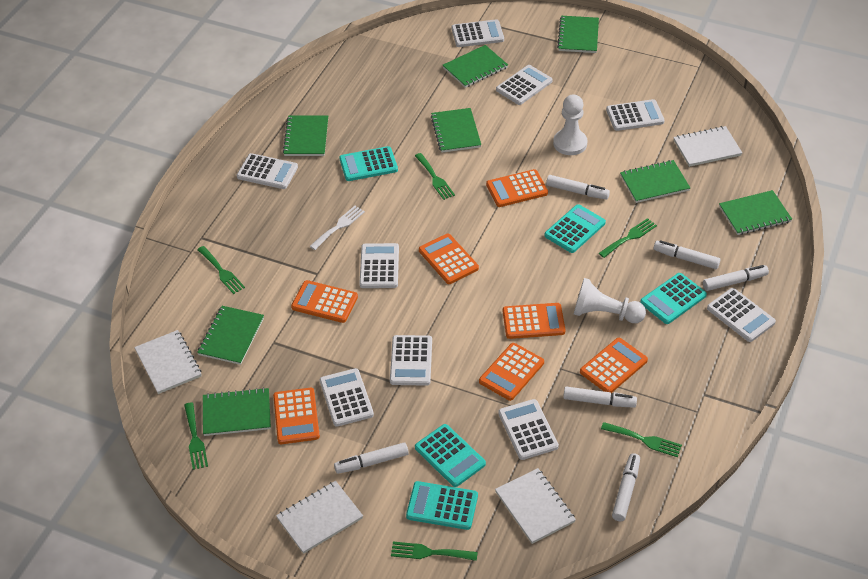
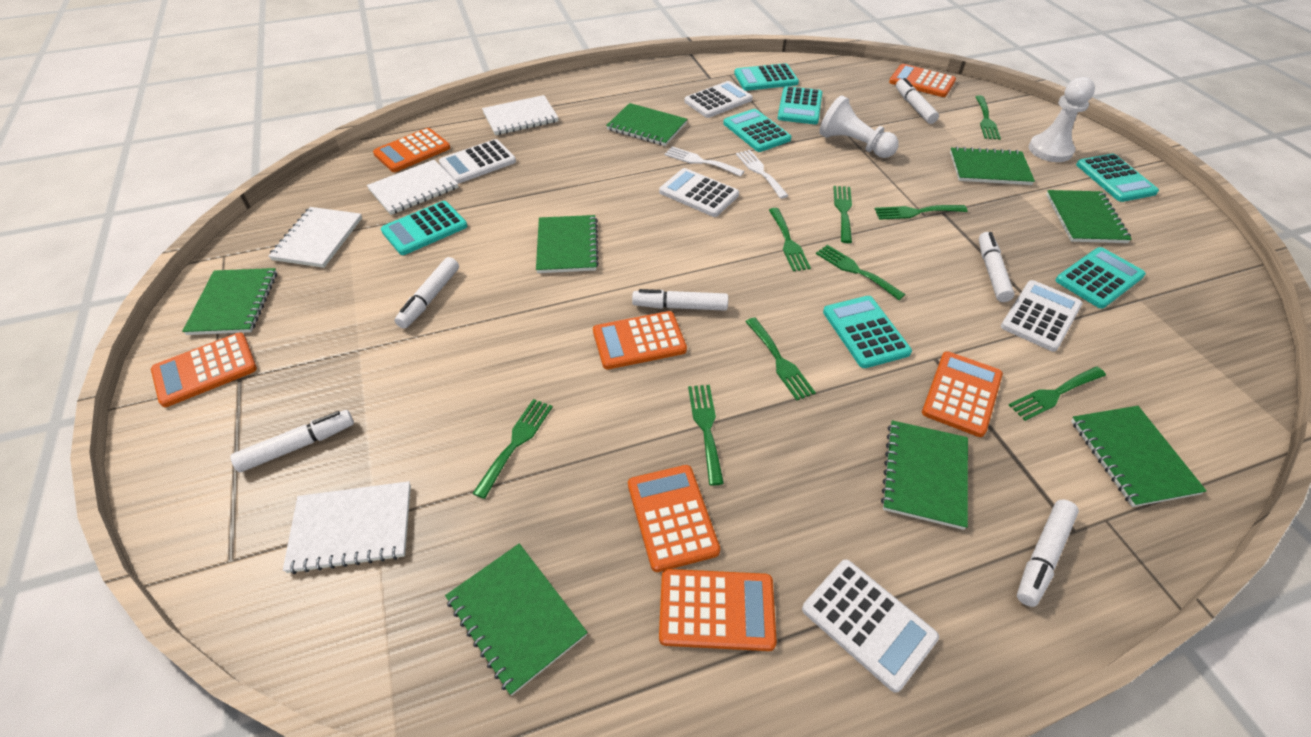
green fork: 6 -> 9
turquoise calculator: 5 -> 7
white calculator: 9 -> 5
white fork: 1 -> 2

